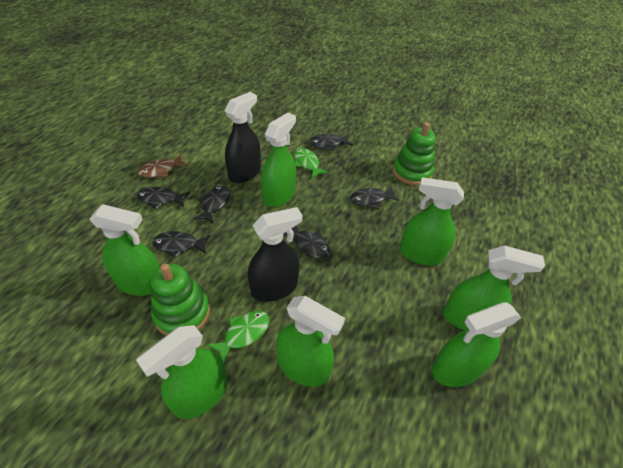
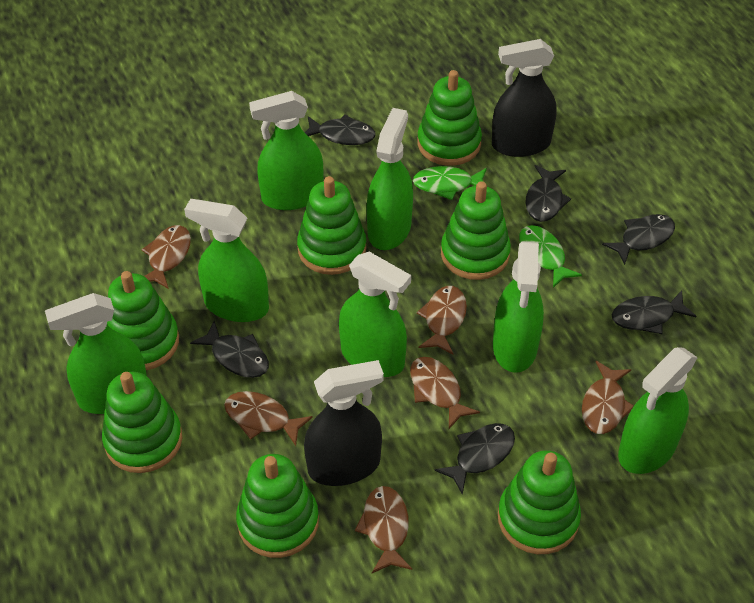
brown fish: 1 -> 6
green stacking toy: 2 -> 7

